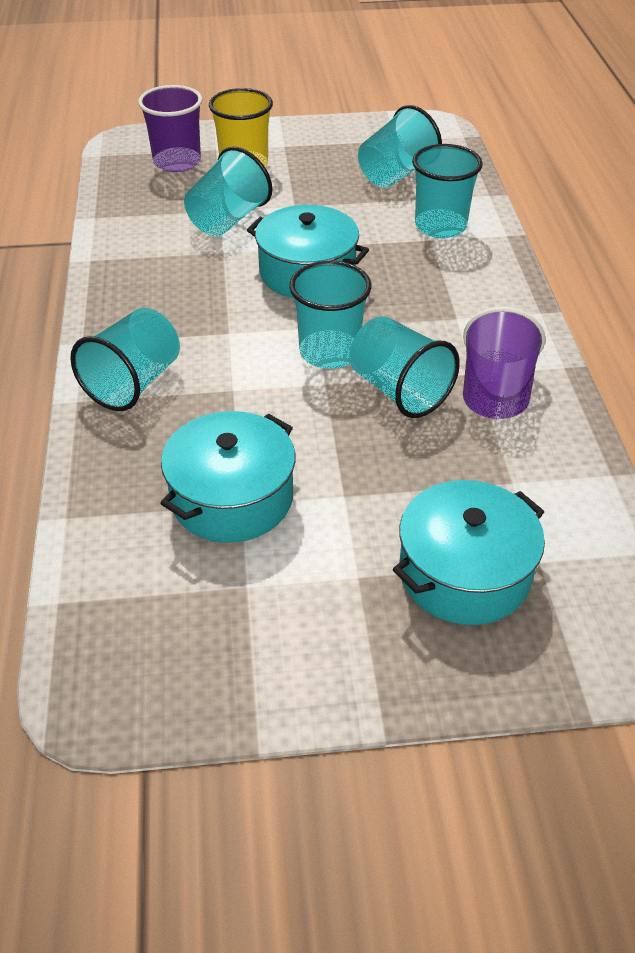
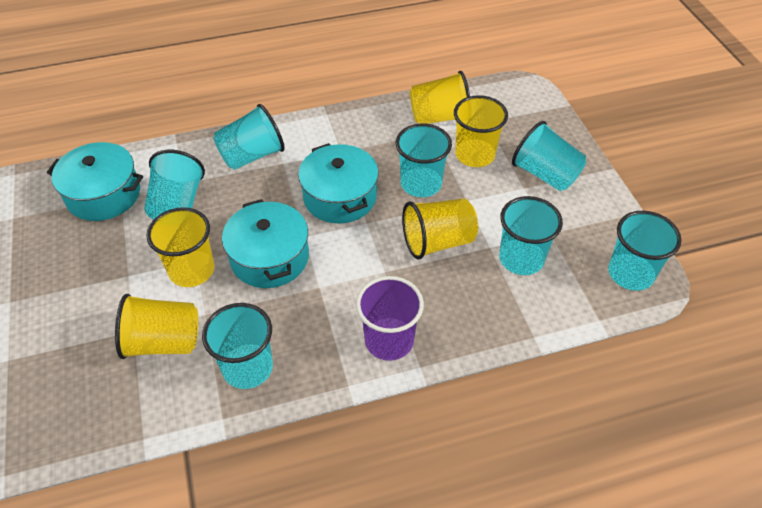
purple cup: 2 -> 1
turquoise cup: 6 -> 7
yellow cup: 1 -> 5

